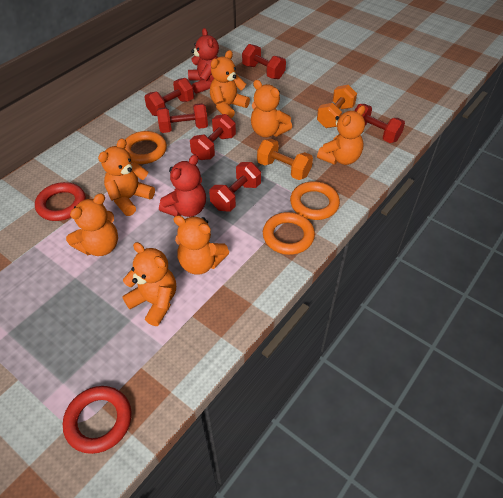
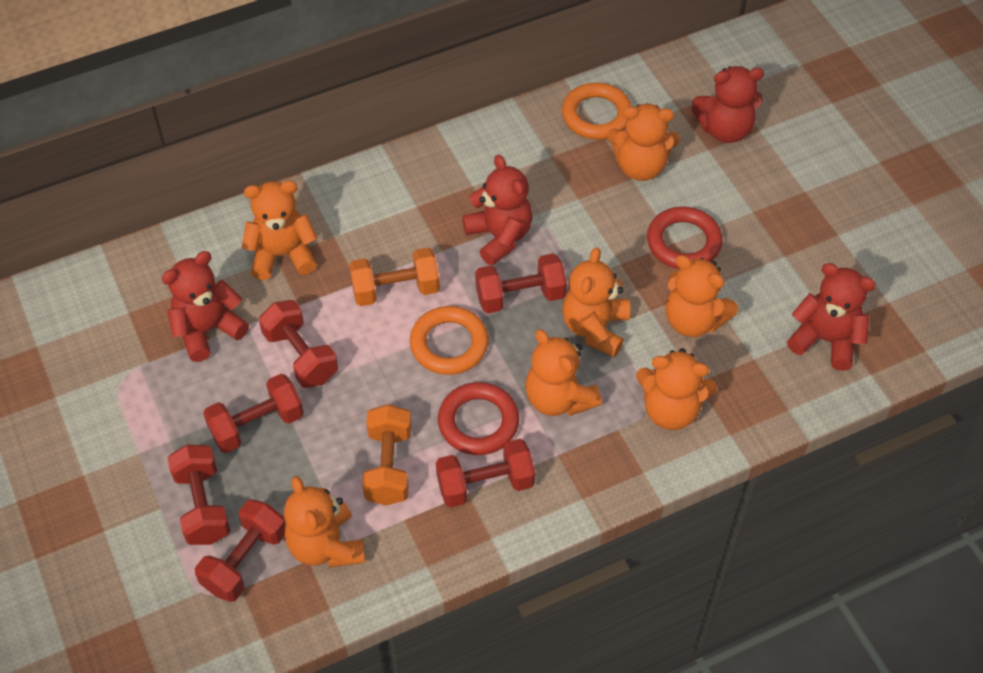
orange ring: 3 -> 2
red teddy bear: 2 -> 4

